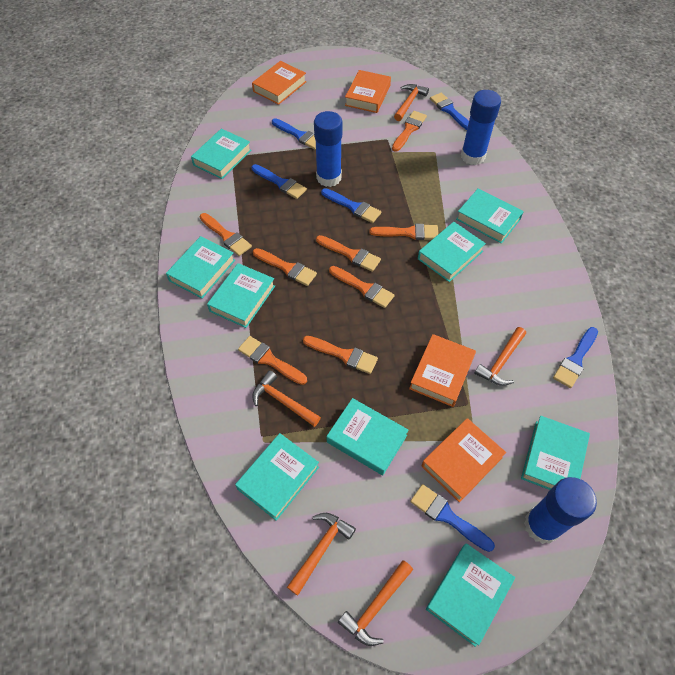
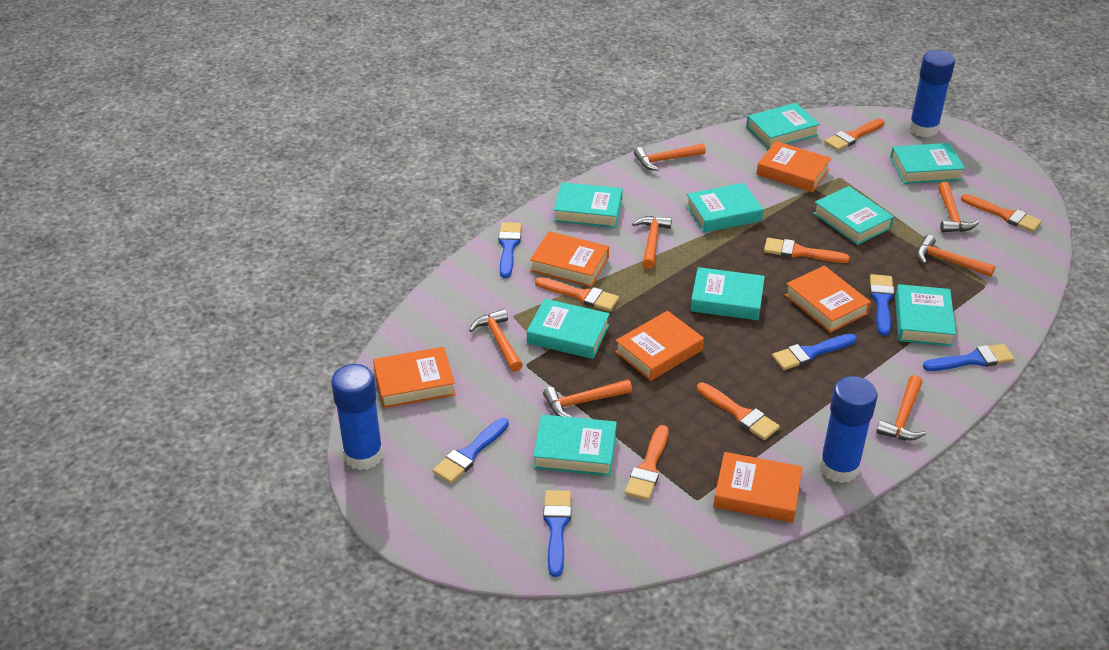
orange book: 4 -> 6
orange brush: 8 -> 6
orange hammer: 5 -> 7

